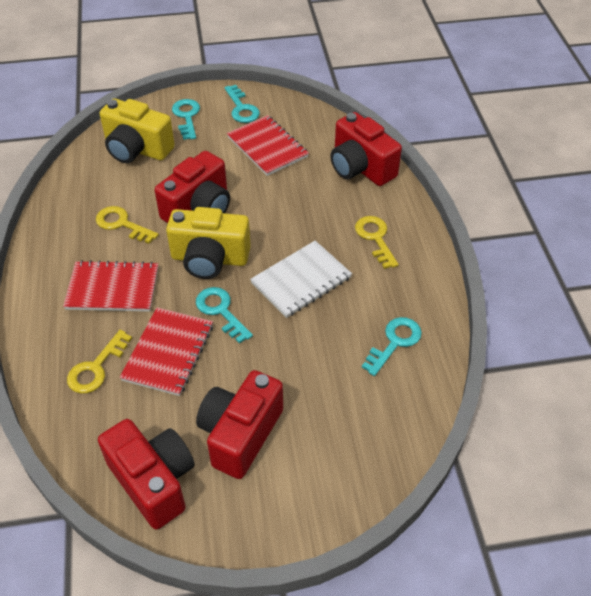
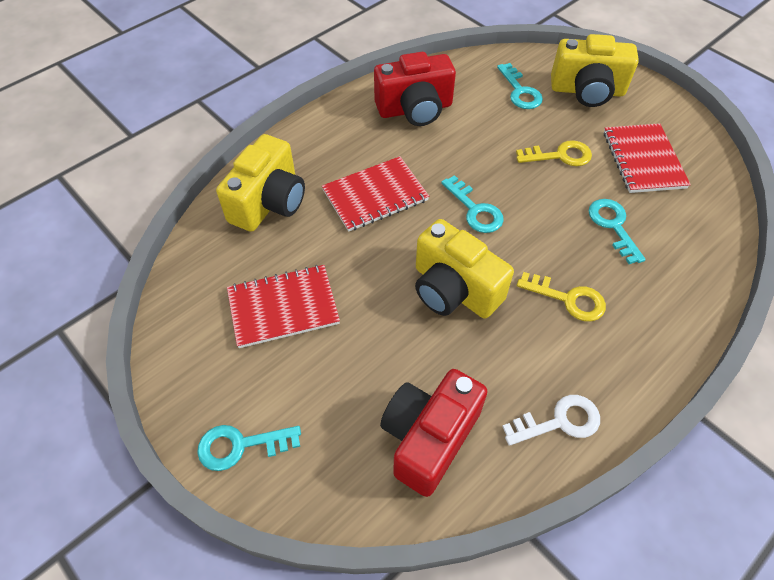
red camera: 4 -> 2
white key: 0 -> 1
white notebook: 1 -> 0
yellow camera: 2 -> 3
yellow key: 3 -> 2

